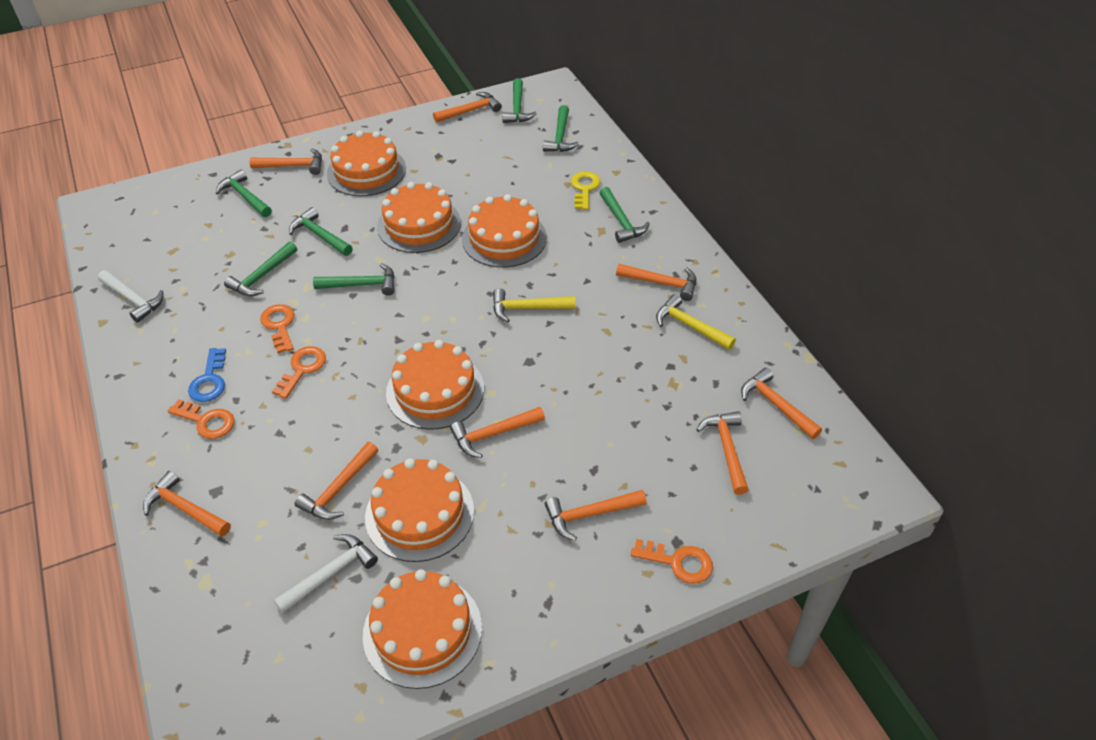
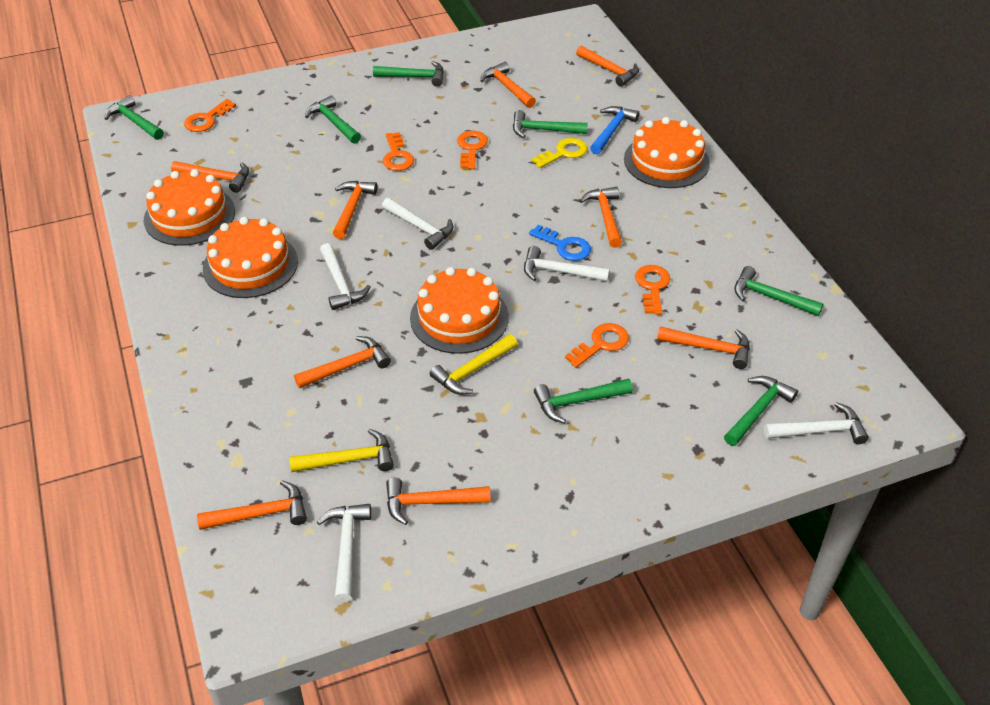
blue hammer: 0 -> 1
orange cake: 6 -> 4
orange key: 4 -> 5
white hammer: 2 -> 5

